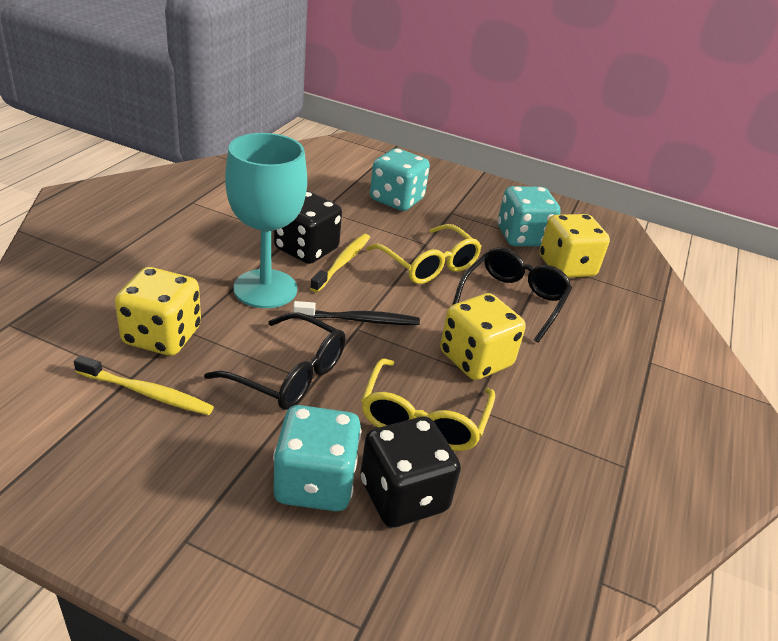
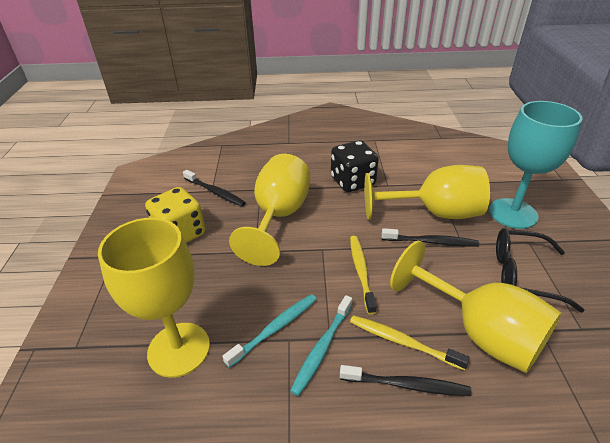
black dice: 2 -> 1
black glasses: 2 -> 1
black toothbrush: 1 -> 3
turquoise dice: 3 -> 0
turquoise toothbrush: 0 -> 2
yellow dice: 3 -> 1
yellow glasses: 2 -> 0
yellow goblet: 0 -> 4

